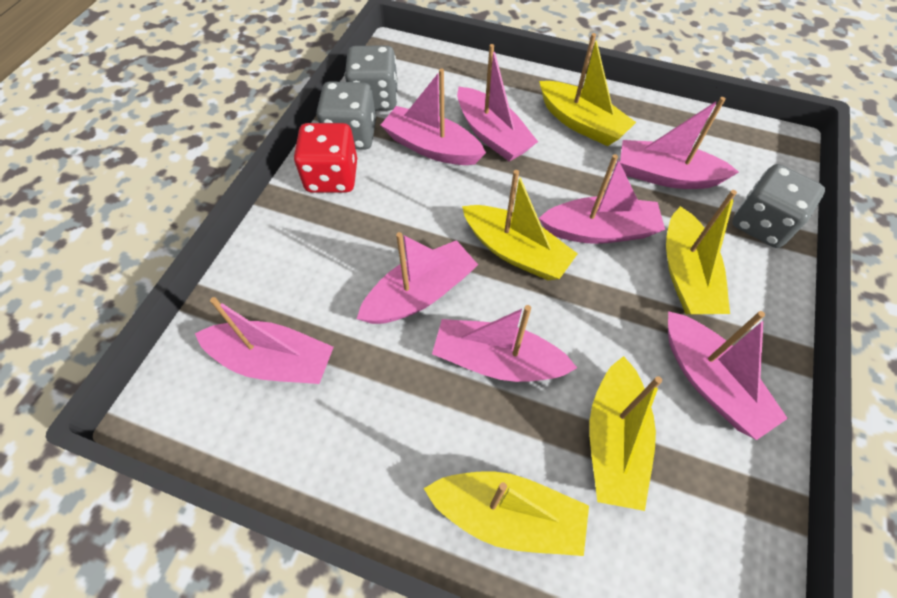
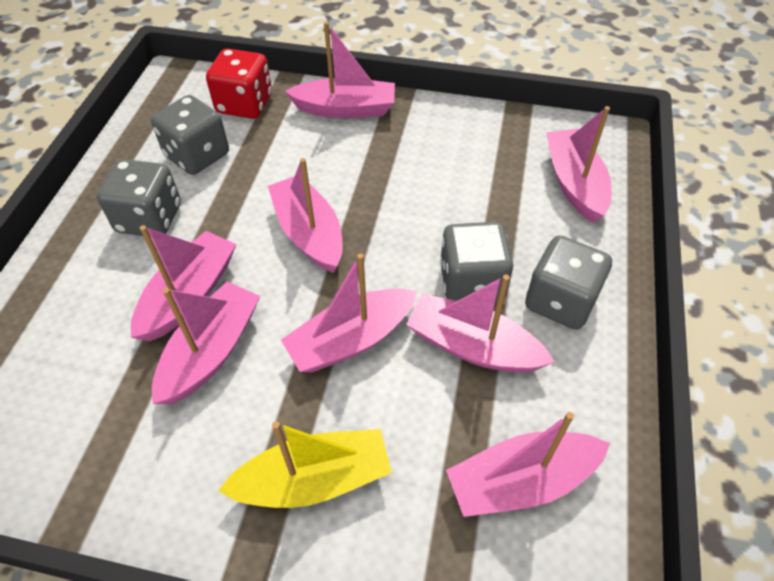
grey dice: 3 -> 4
yellow boat: 5 -> 1

